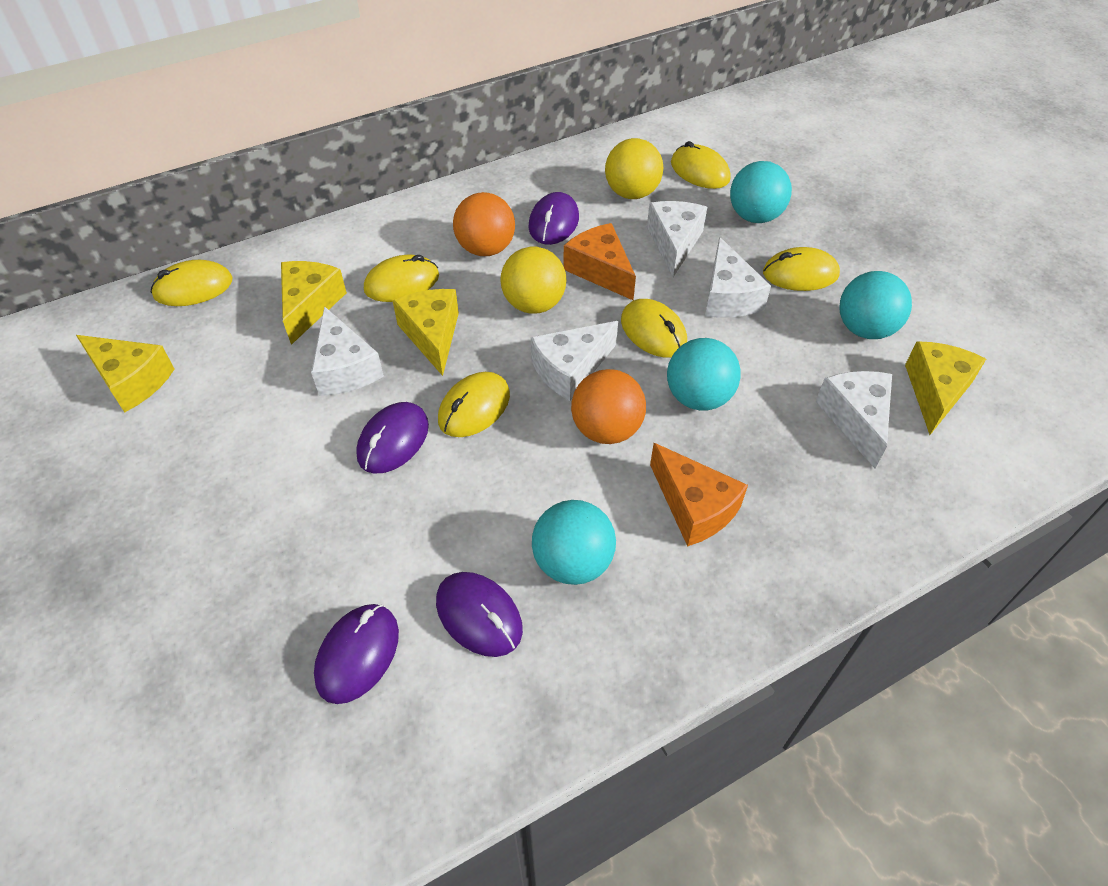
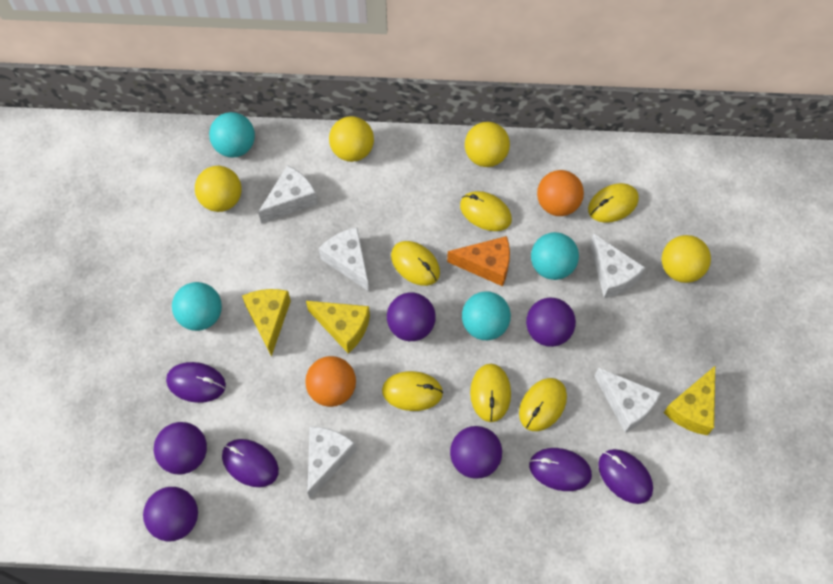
orange cheese: 2 -> 1
purple ball: 0 -> 5
yellow ball: 2 -> 4
yellow cheese: 4 -> 3

